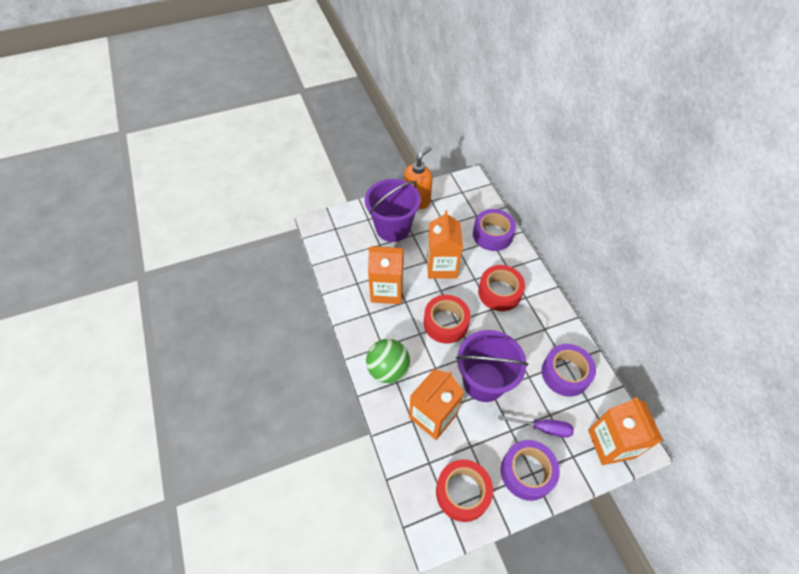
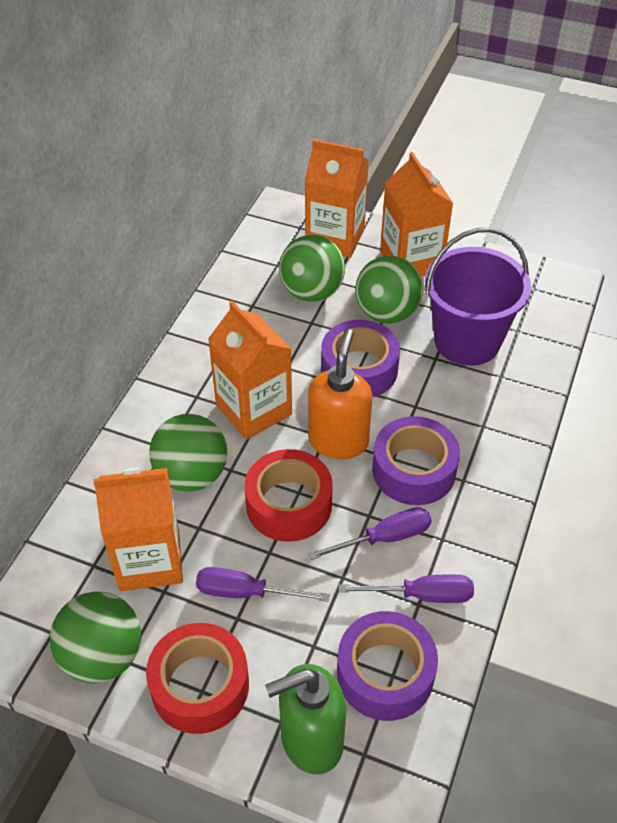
green ball: 1 -> 4
green soap dispenser: 0 -> 1
purple bucket: 2 -> 1
purple screwdriver: 1 -> 3
red tape: 3 -> 2

